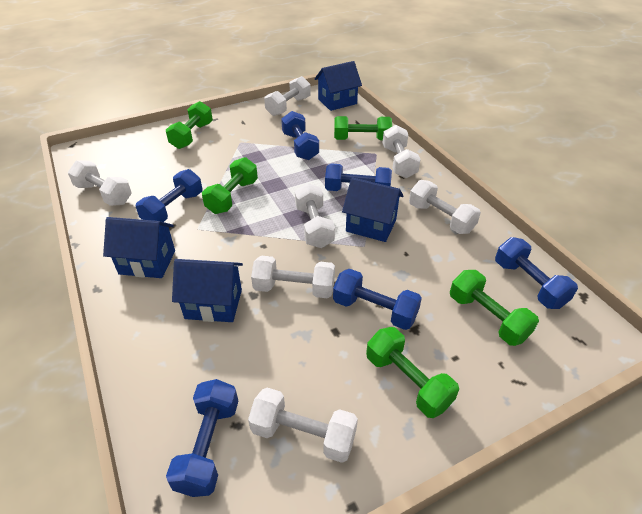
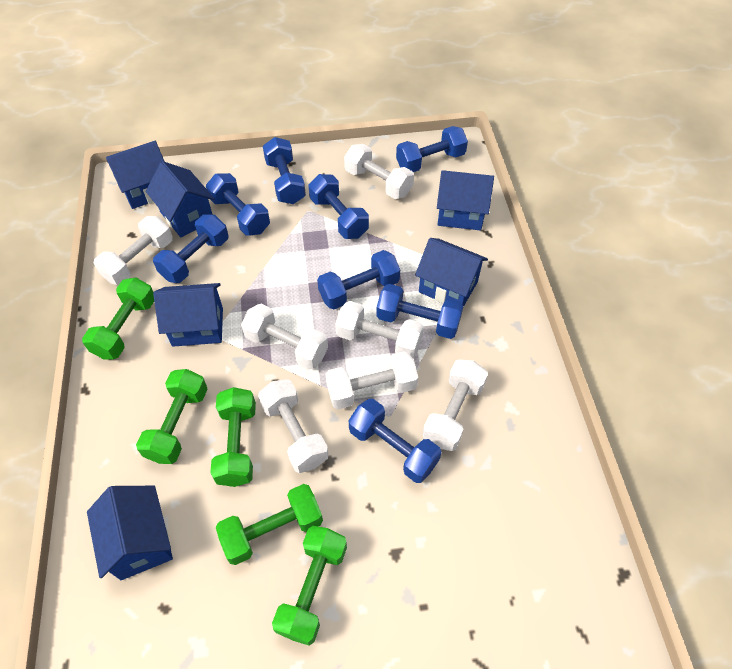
blue dumbbell: 6 -> 8
blue house: 4 -> 6

